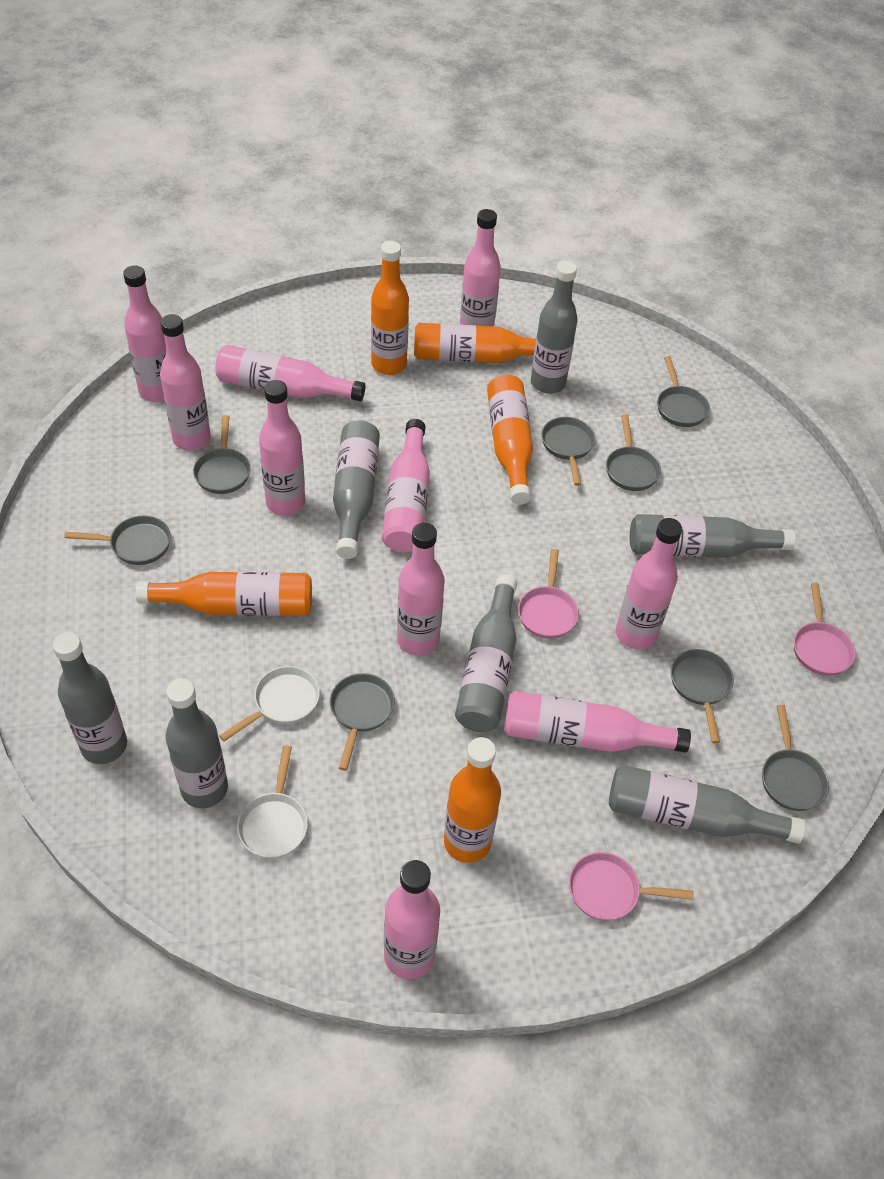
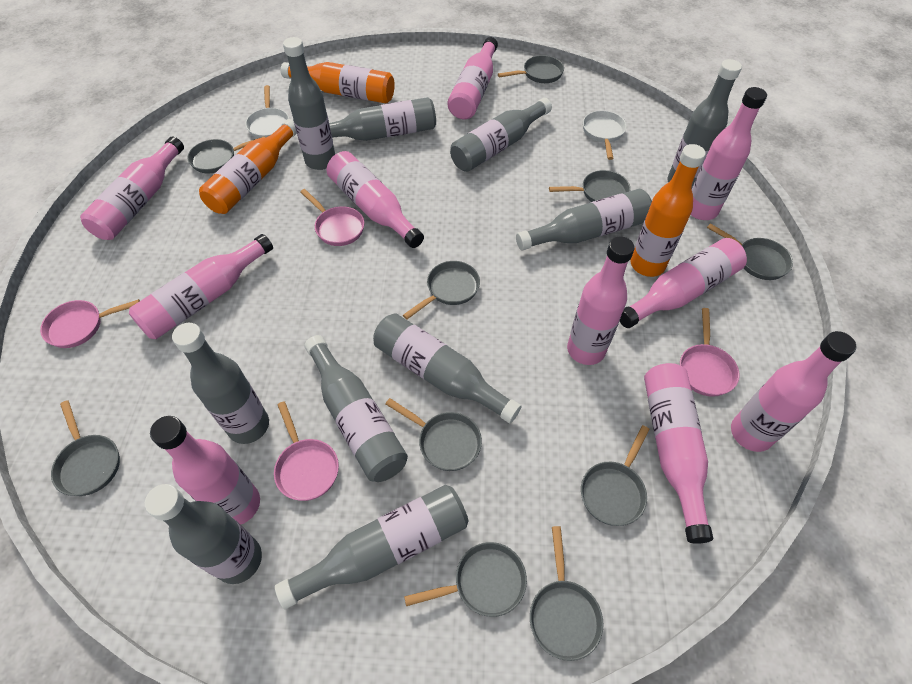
grey bottle: 7 -> 10
grey pan: 8 -> 10
orange bottle: 5 -> 3
pink pan: 3 -> 4

